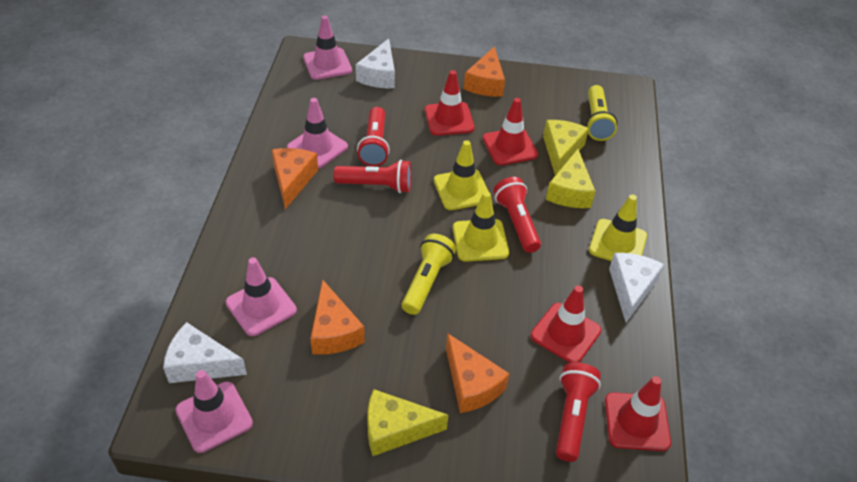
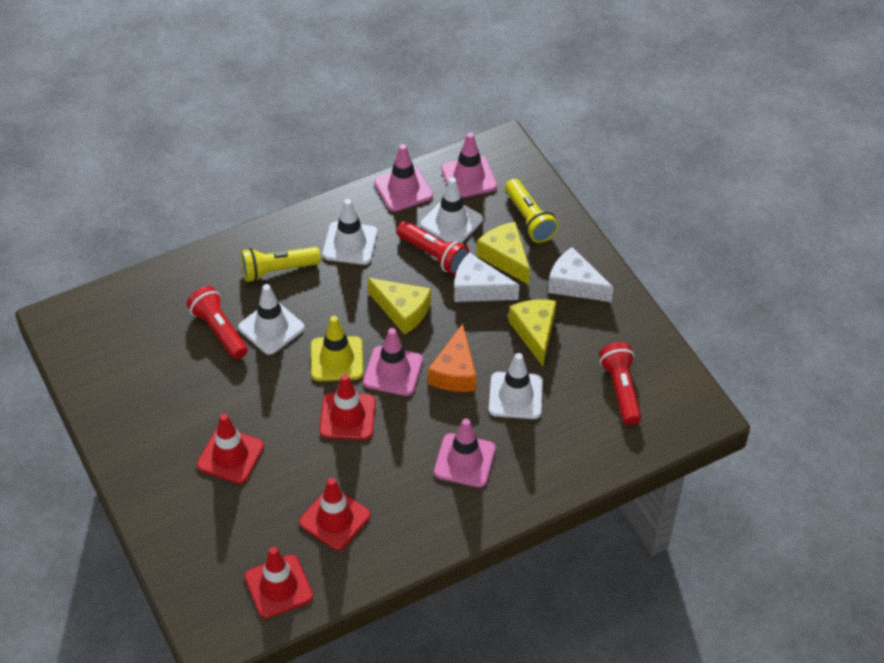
orange cheese: 4 -> 1
red flashlight: 4 -> 3
white cheese: 3 -> 2
white traffic cone: 0 -> 4
yellow traffic cone: 3 -> 1

